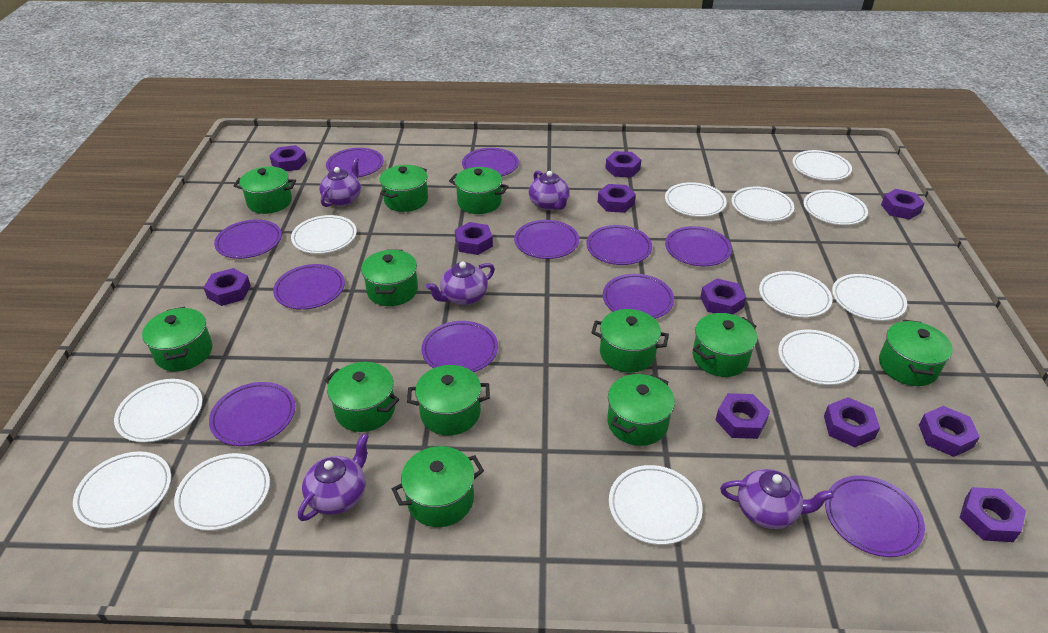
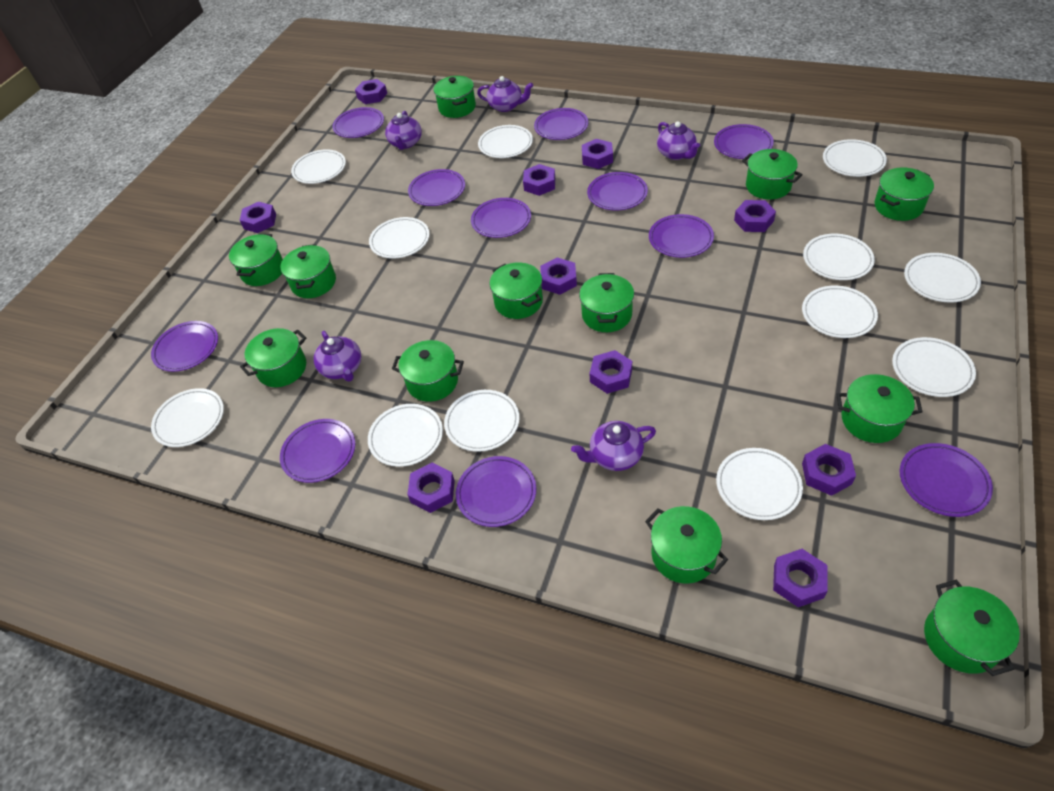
purple nut: 11 -> 10

